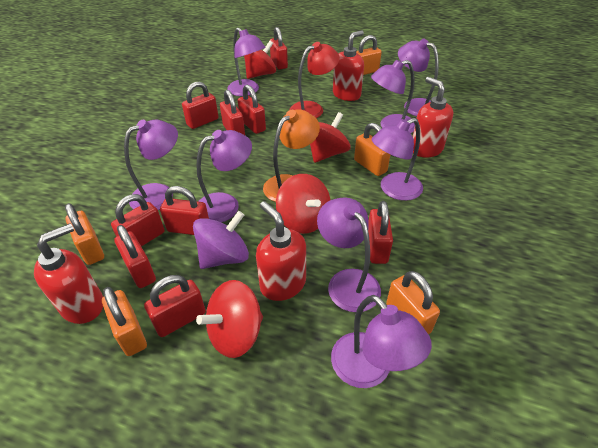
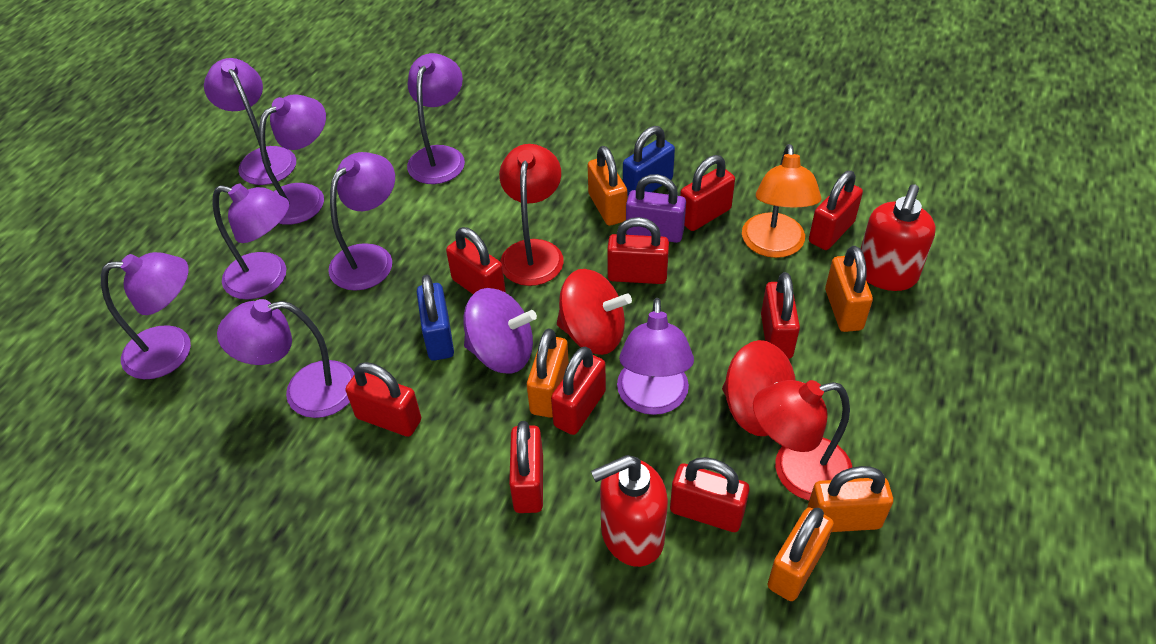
blue padlock: 0 -> 2
purple padlock: 0 -> 1
red lamp: 1 -> 2
red soap dispenser: 4 -> 2
red spinning top: 4 -> 2

